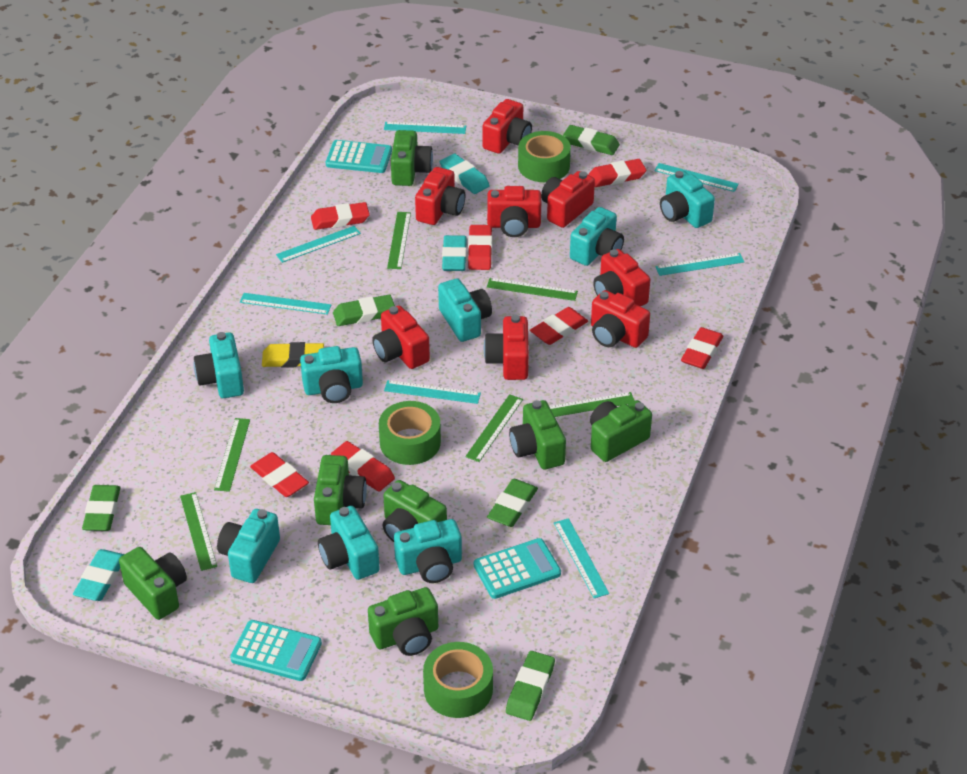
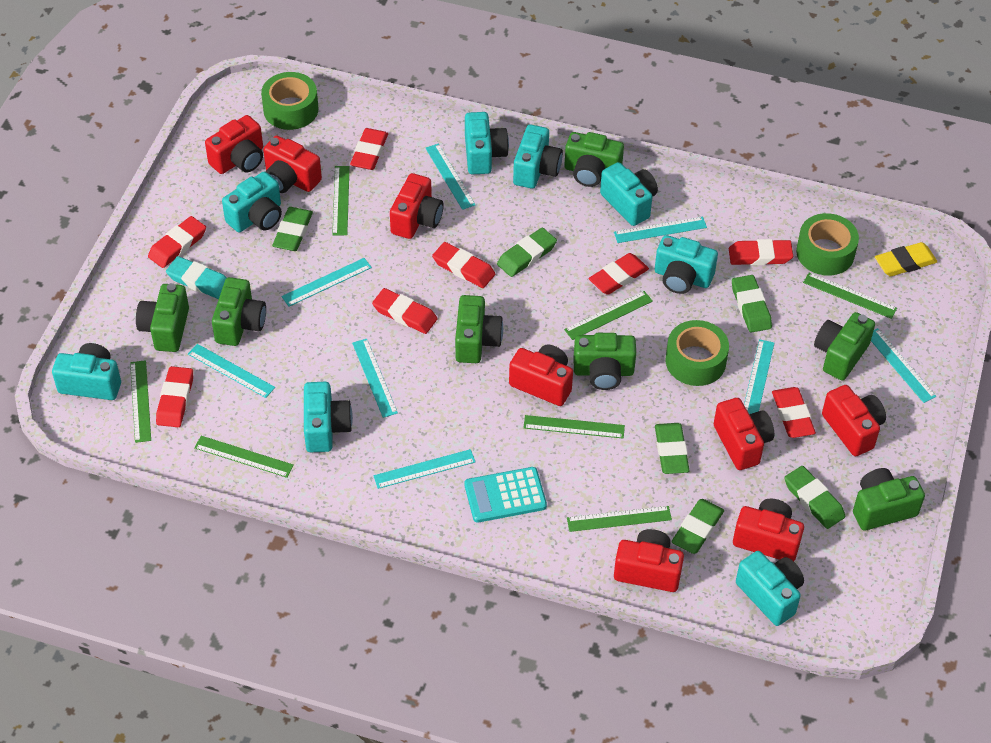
green eraser: 5 -> 6
green ruler: 6 -> 7
red eraser: 7 -> 8
turquoise calculator: 3 -> 1
turquoise eraser: 3 -> 1
turquoise ruler: 7 -> 8

